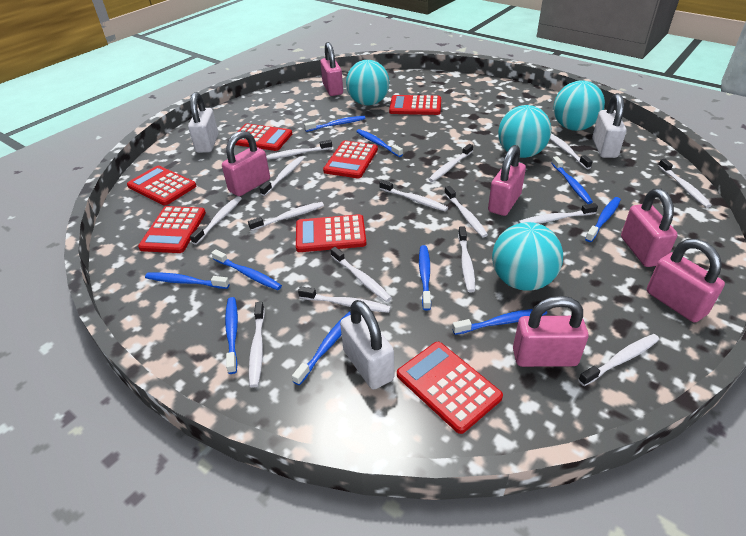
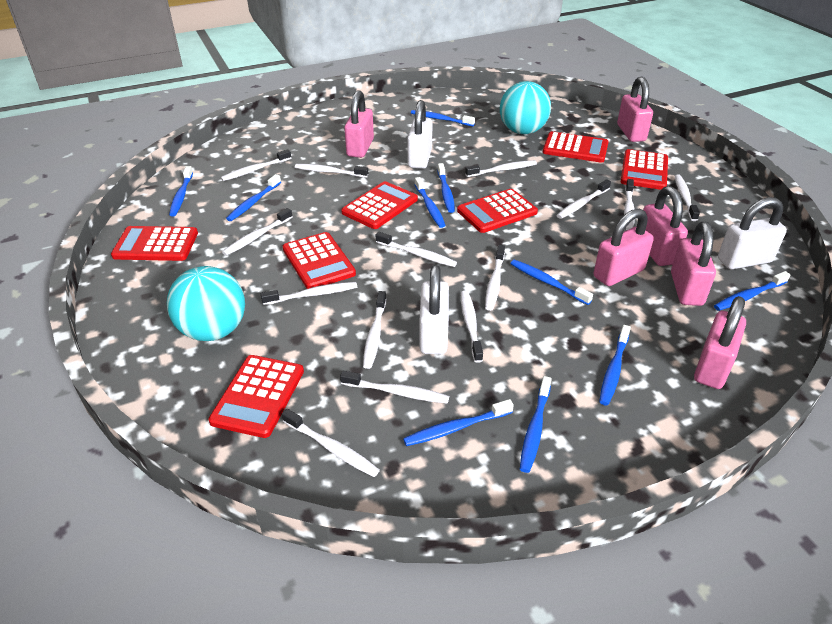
turquoise ball: 4 -> 2
white toothbrush: 15 -> 14

